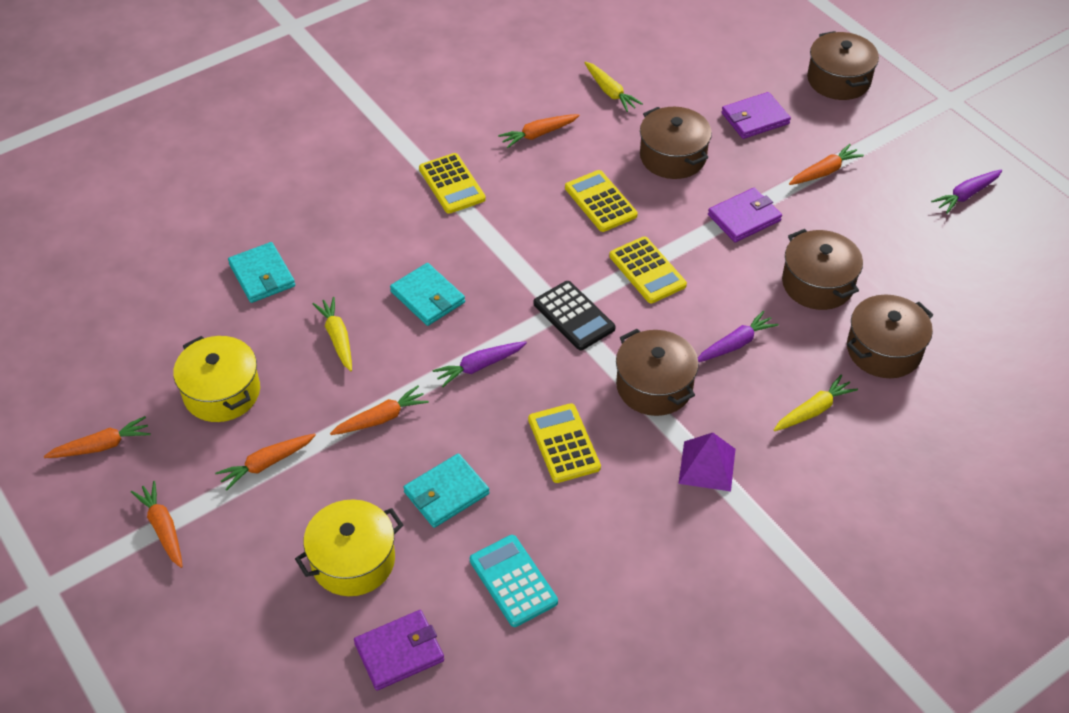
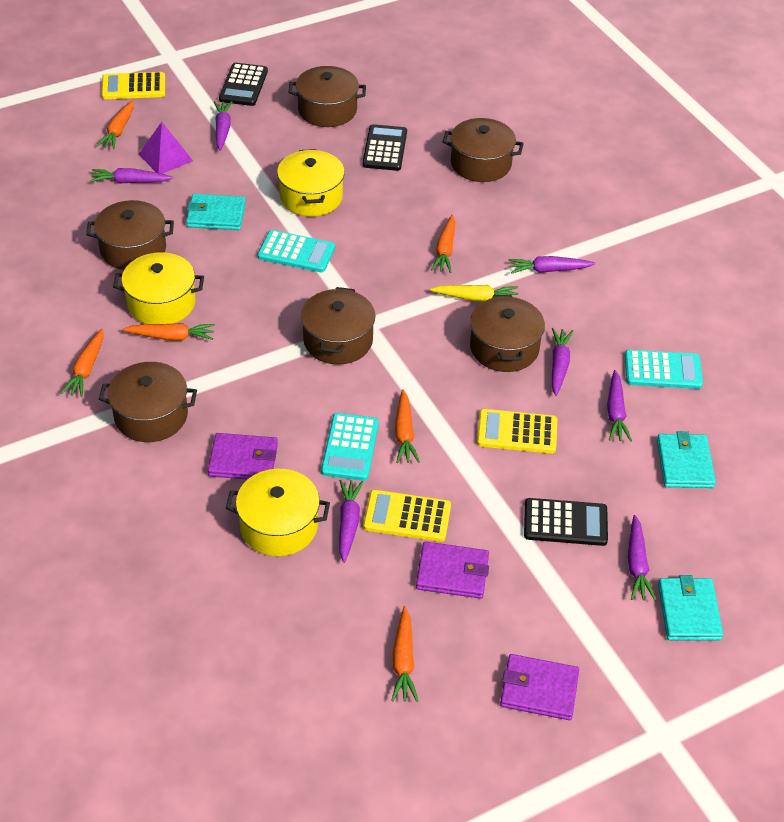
black calculator: 1 -> 3
brown pot: 5 -> 6
purple carrot: 3 -> 7
turquoise calculator: 1 -> 3
yellow calculator: 4 -> 3
yellow carrot: 3 -> 1
yellow pot: 2 -> 3

